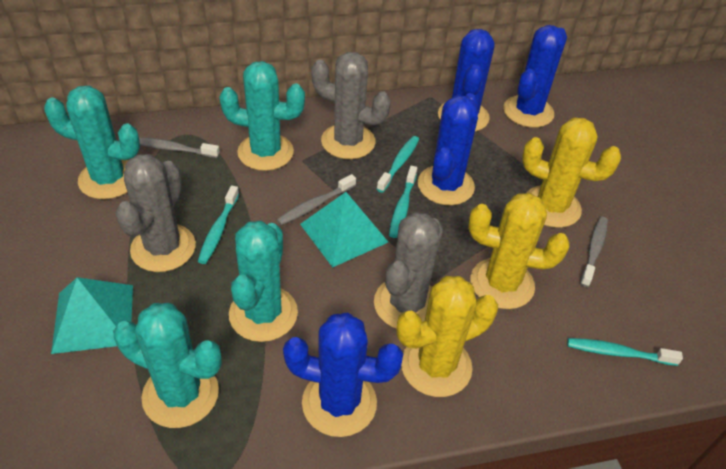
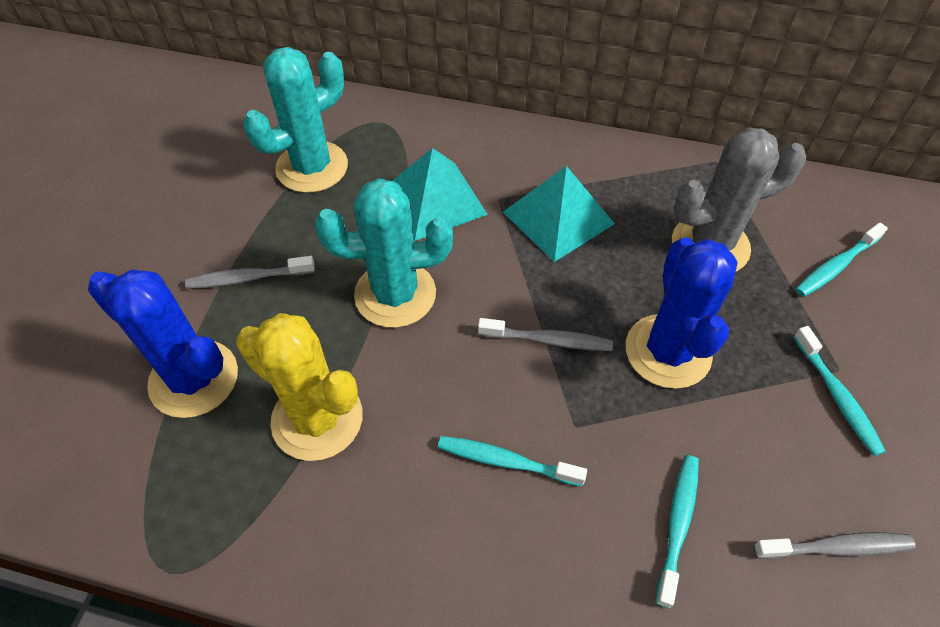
blue cactus: 4 -> 2
grey cactus: 3 -> 1
turquoise cactus: 4 -> 2
yellow cactus: 3 -> 1

